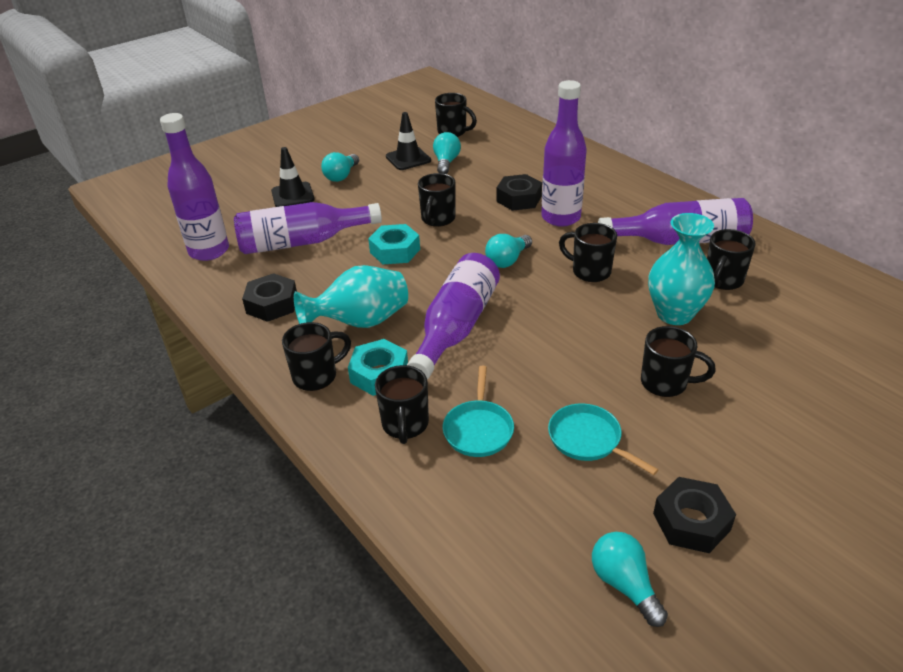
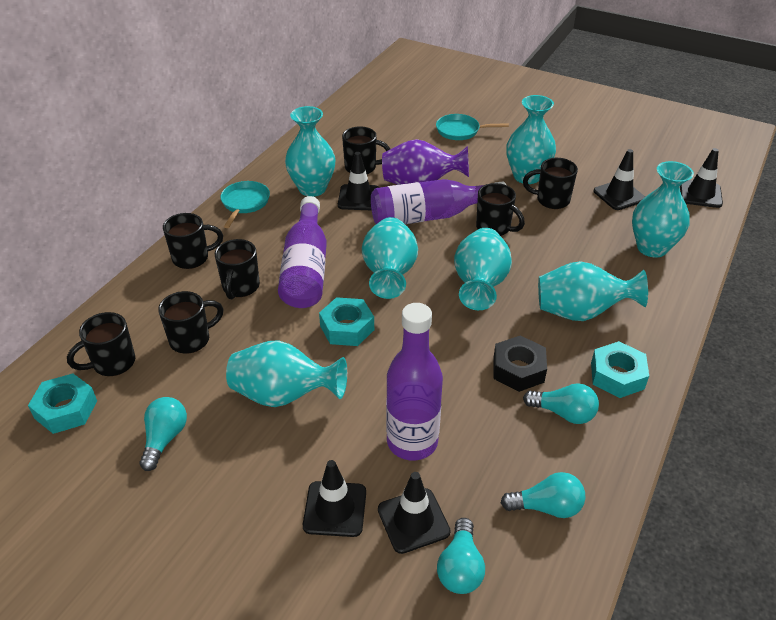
black nut: 3 -> 1
black traffic cone: 2 -> 5
purple bottle: 5 -> 3
purple vase: 0 -> 1
turquoise nut: 2 -> 3
turquoise vase: 2 -> 7

